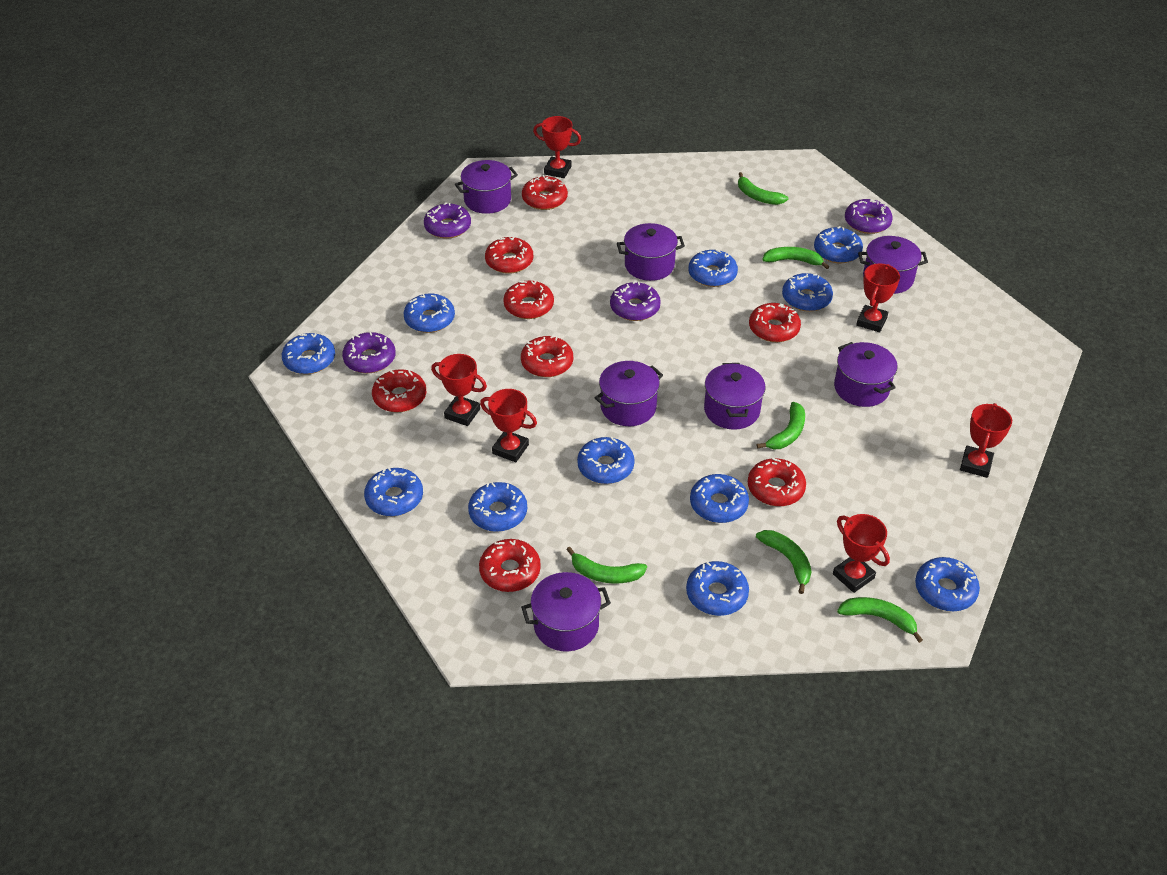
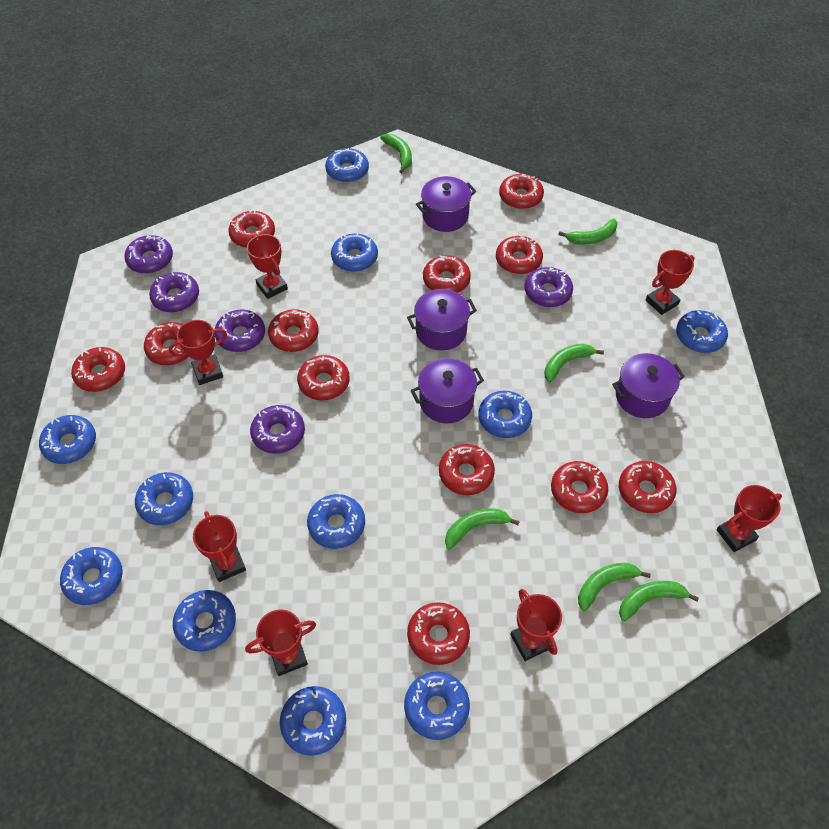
purple donut: 4 -> 5
purple pot: 7 -> 4
red donut: 8 -> 12
red trophy: 6 -> 7

